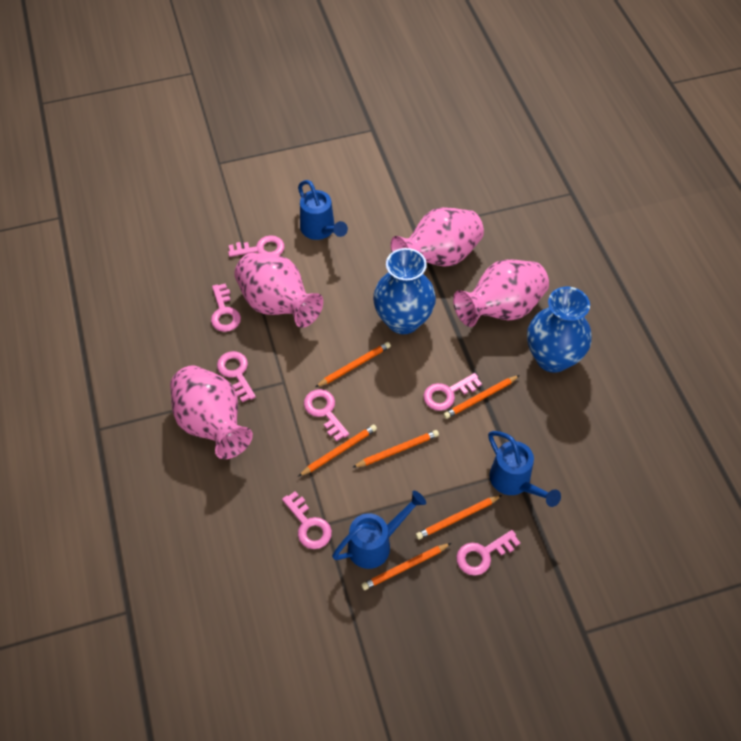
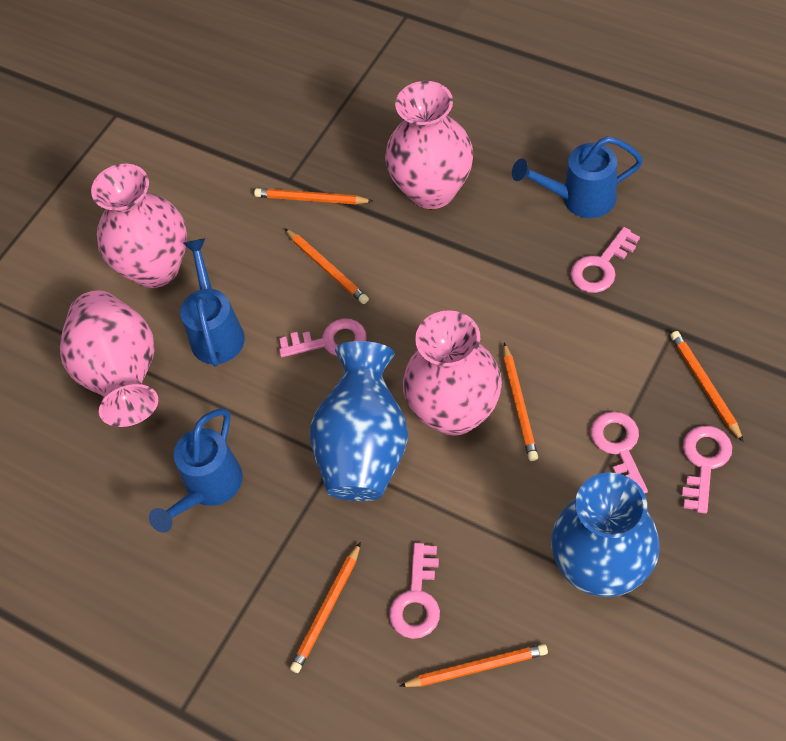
pink key: 7 -> 5

